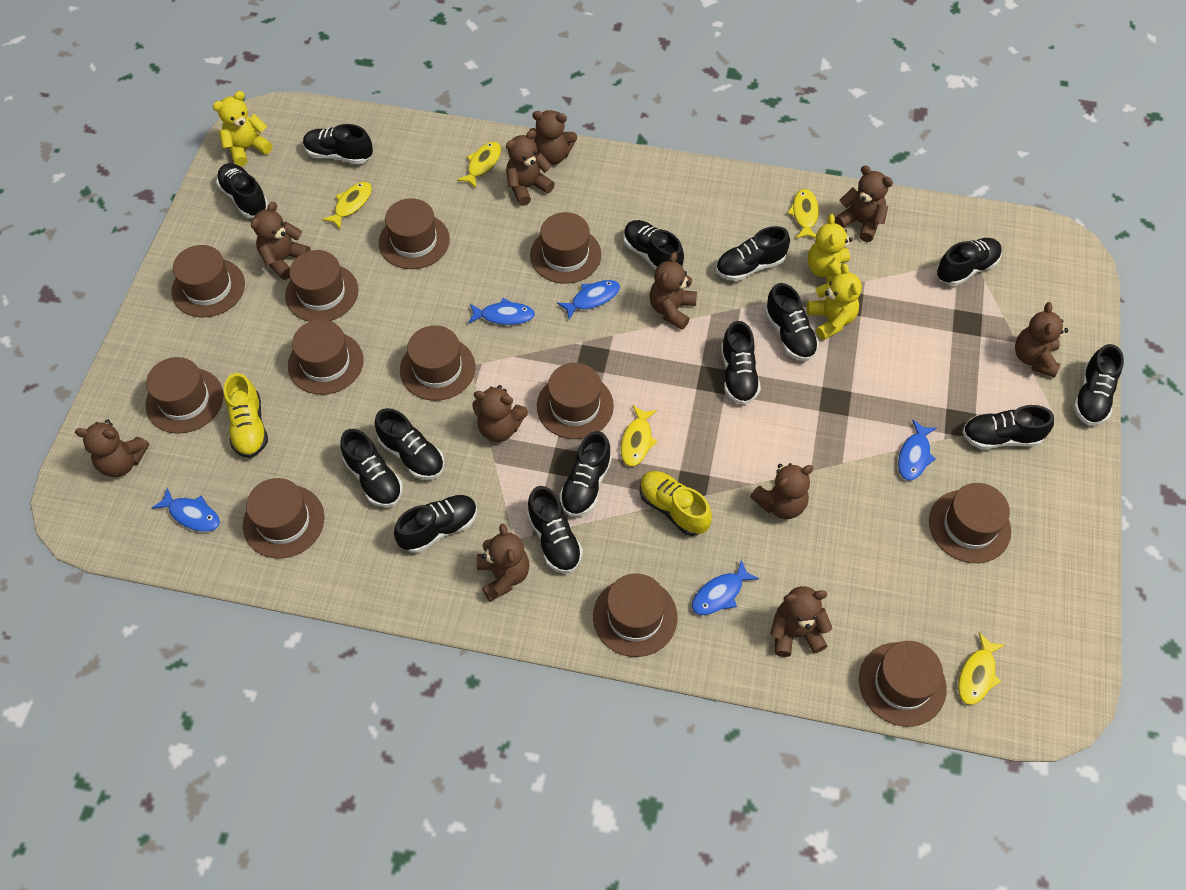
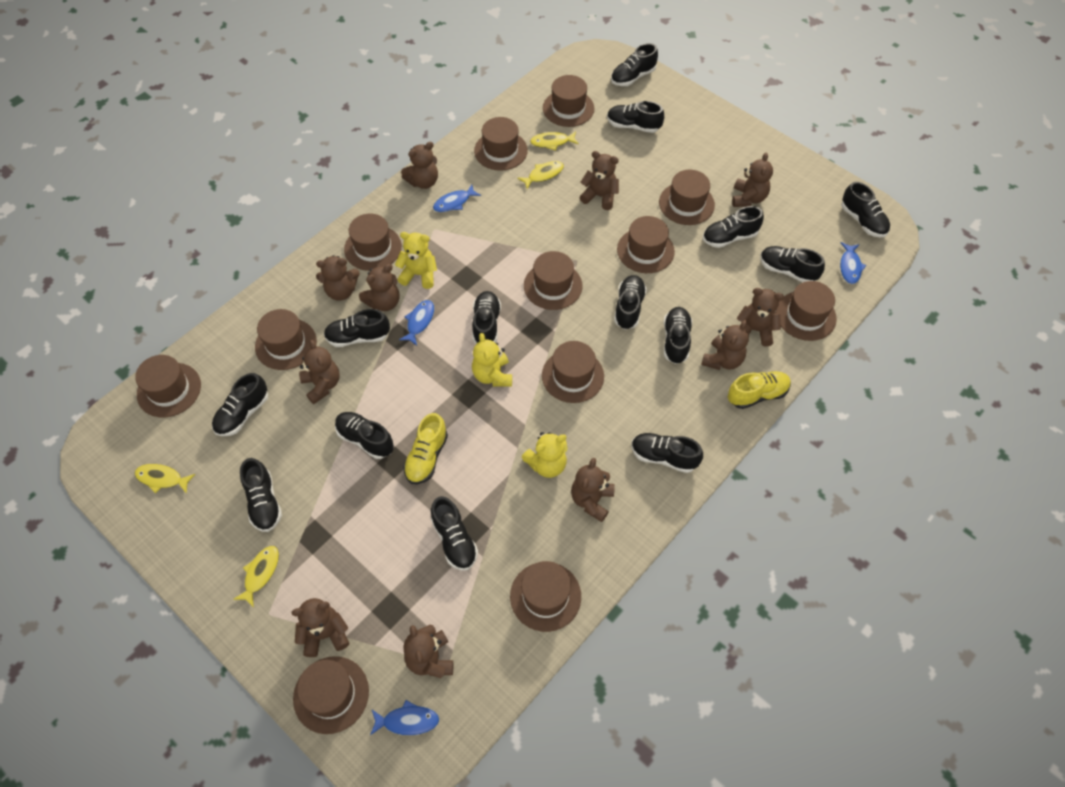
blue fish: 5 -> 4
yellow fish: 5 -> 4

